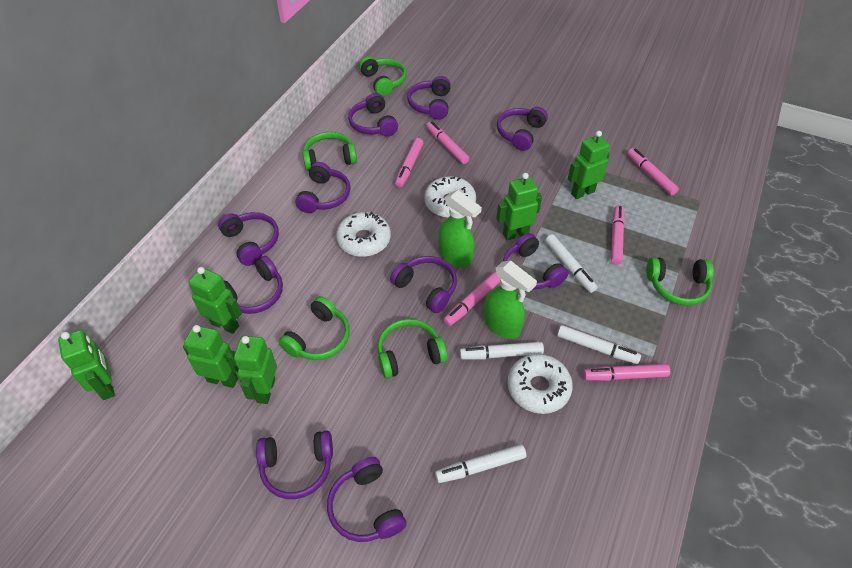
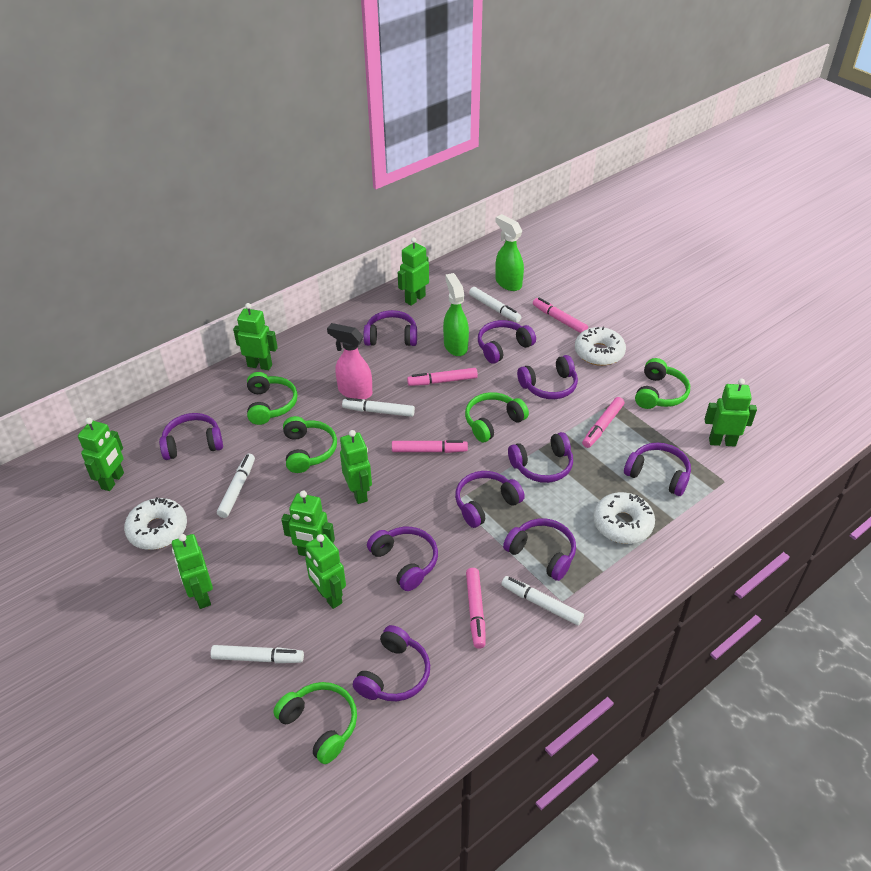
green robot: 6 -> 8
pink marker: 6 -> 5
pink spray bottle: 0 -> 1
white marker: 4 -> 5

